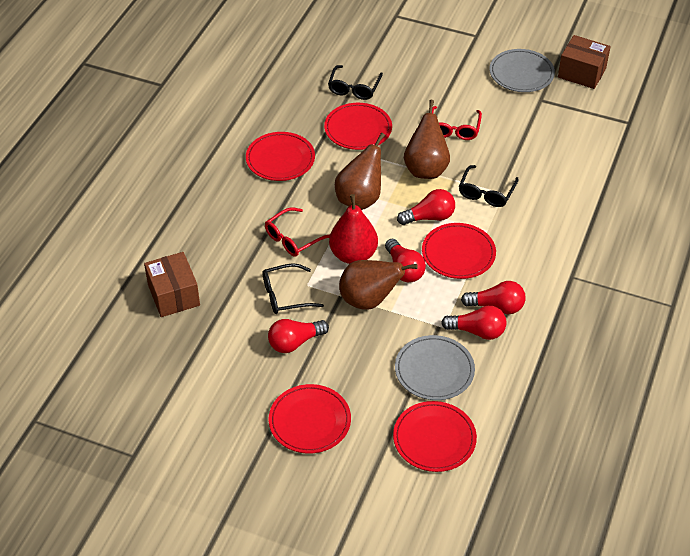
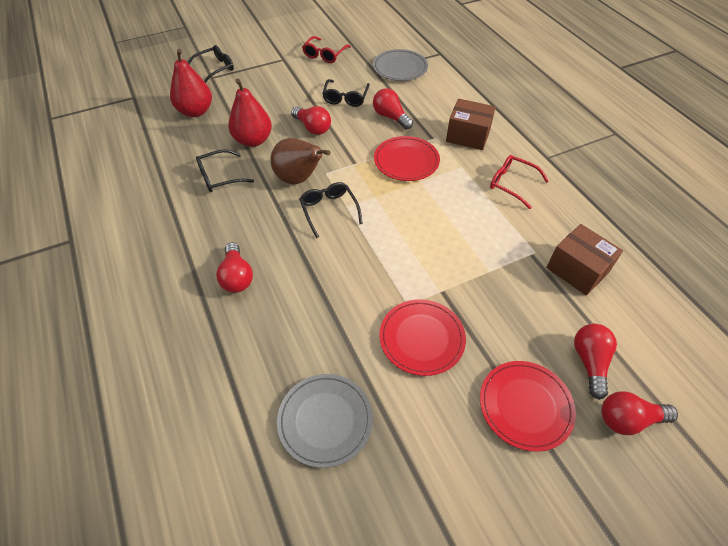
black glasses: 3 -> 4
brown pear: 3 -> 1
red pear: 1 -> 2
red plate: 5 -> 3

